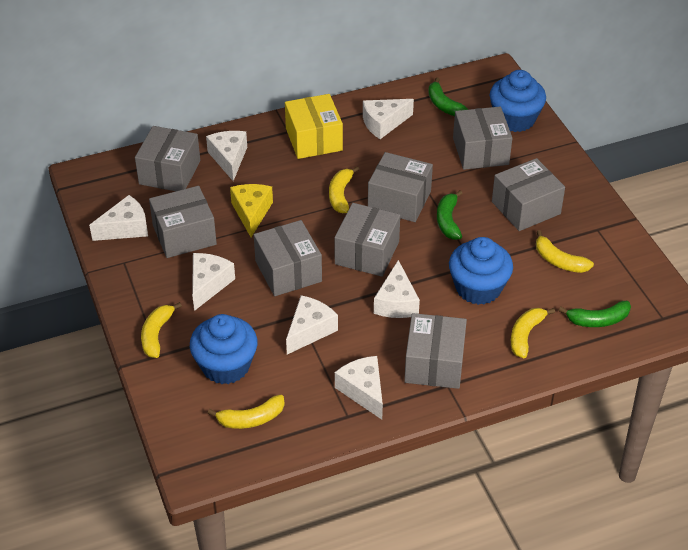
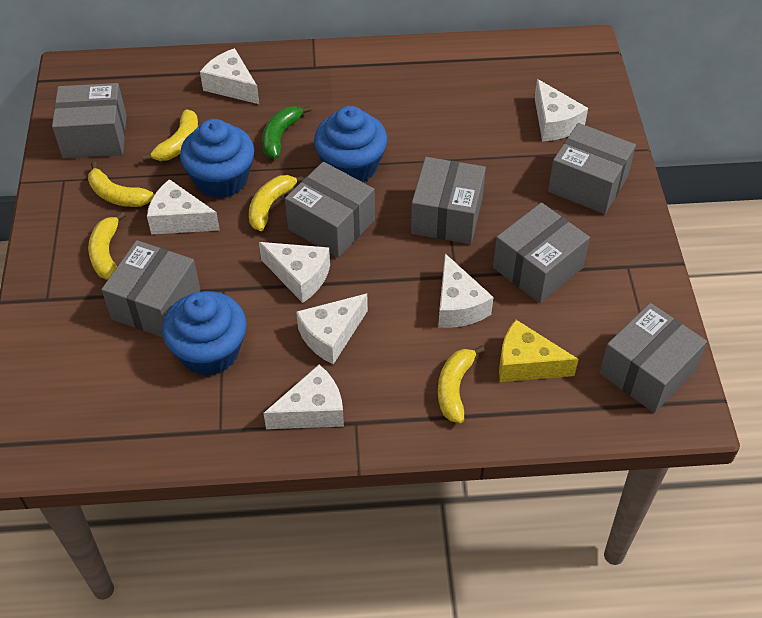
green banana: 3 -> 1
grey box: 8 -> 7
yellow box: 1 -> 0

